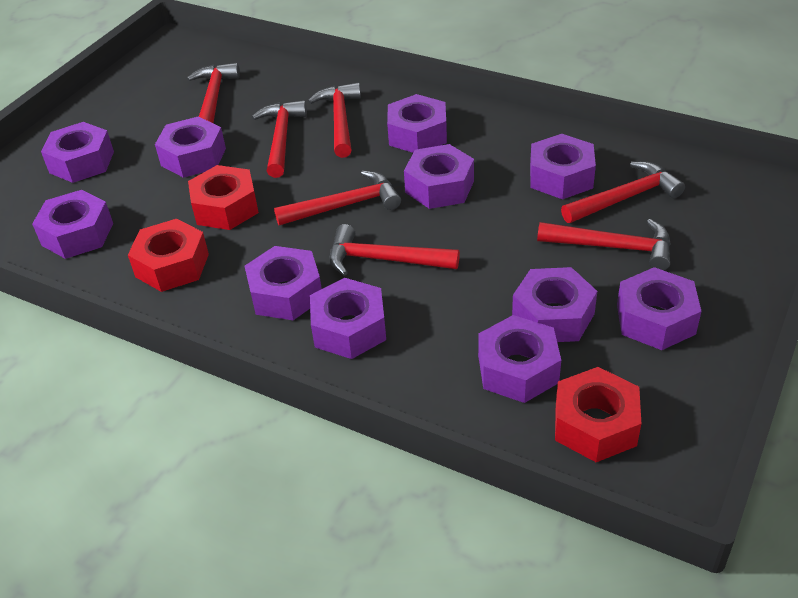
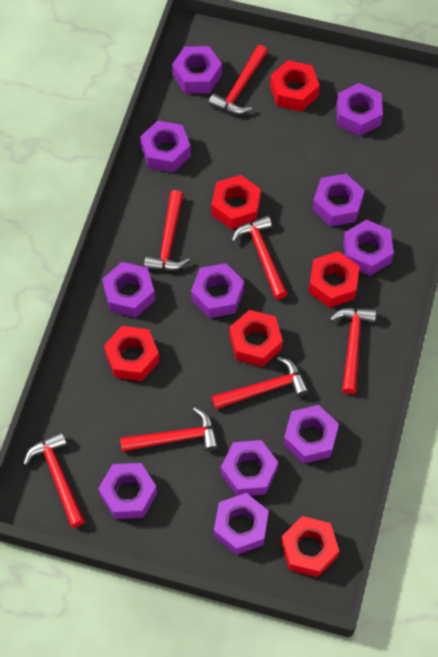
red nut: 3 -> 6

